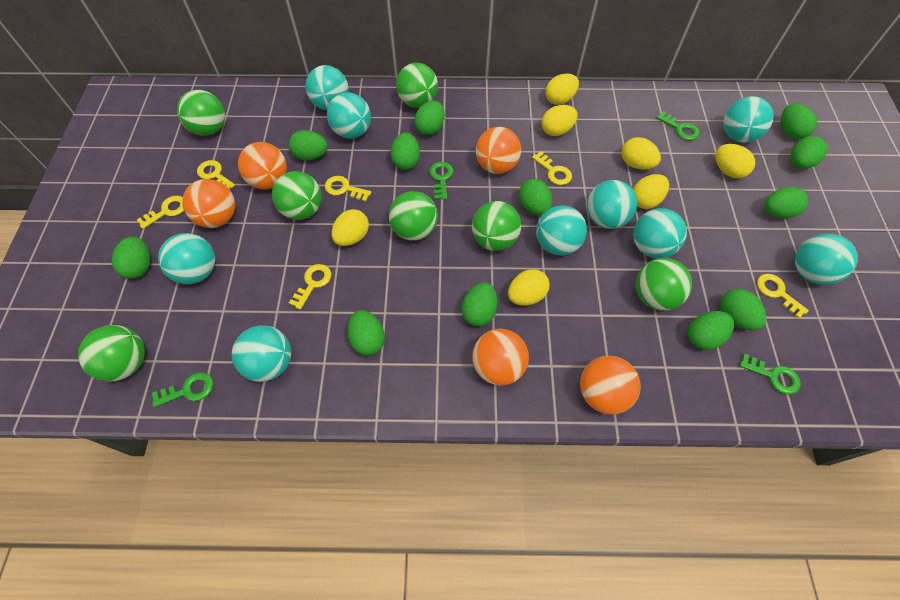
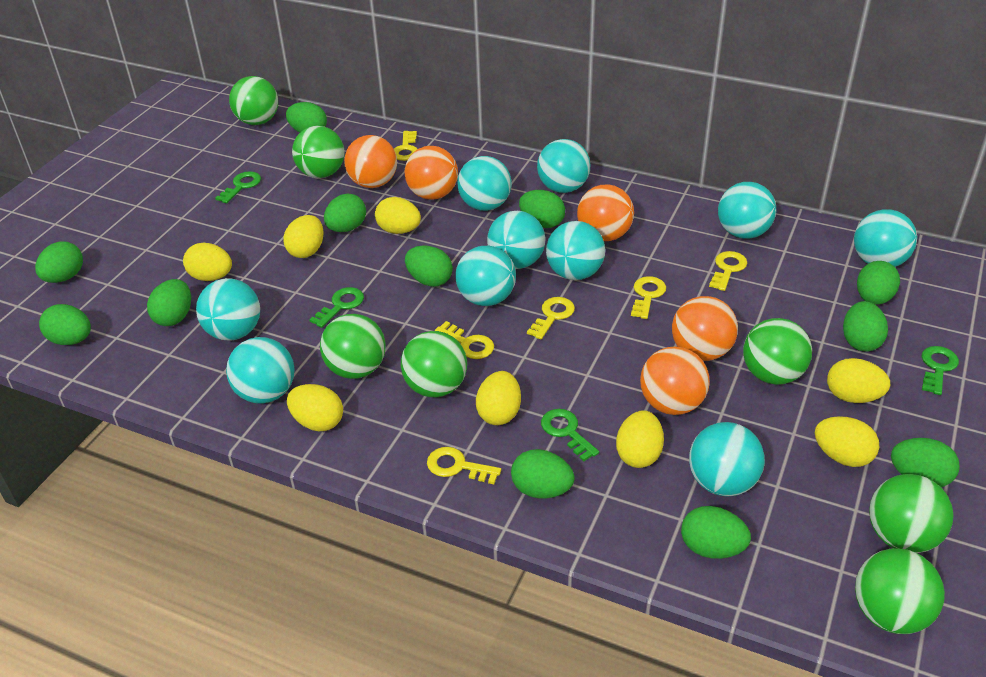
turquoise ball: 9 -> 10
yellow egg: 7 -> 8

